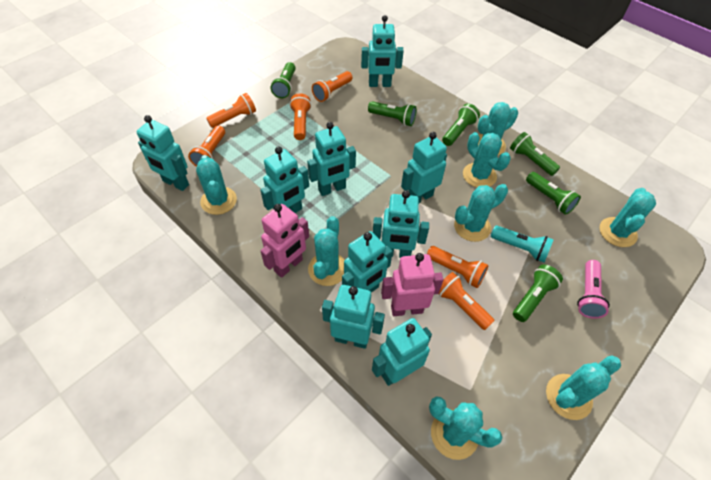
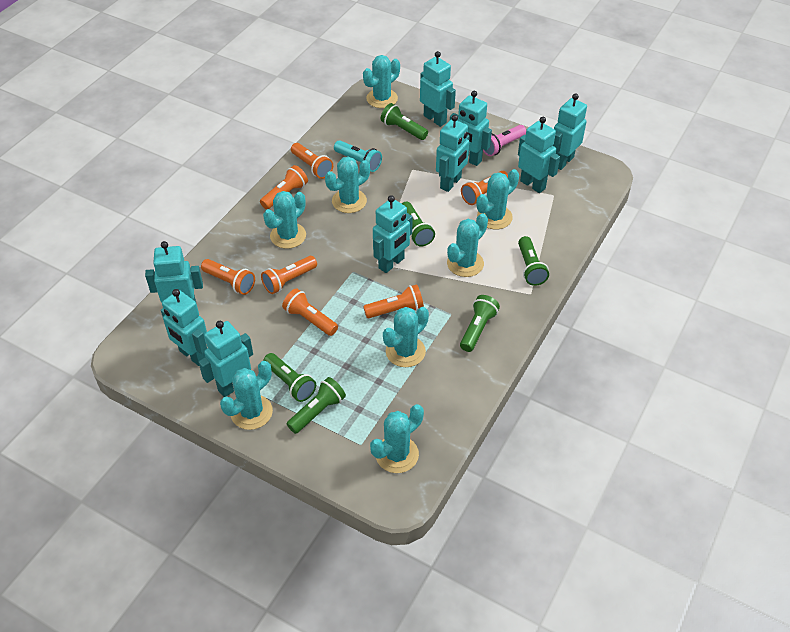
orange flashlight: 6 -> 7
pink robot: 2 -> 0

